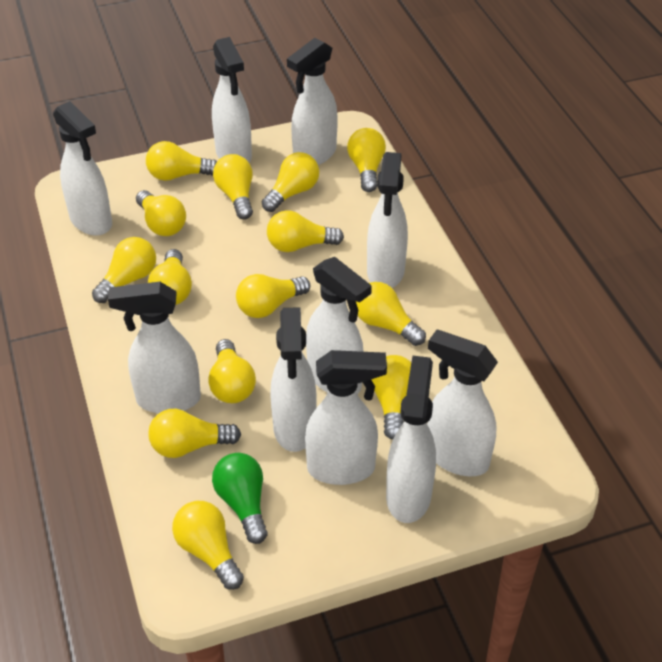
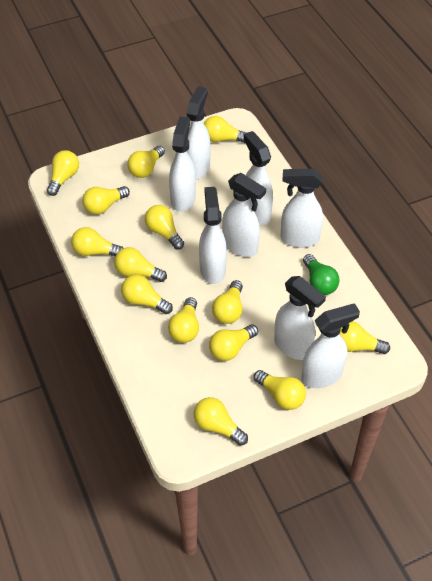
white spray bottle: 10 -> 8

